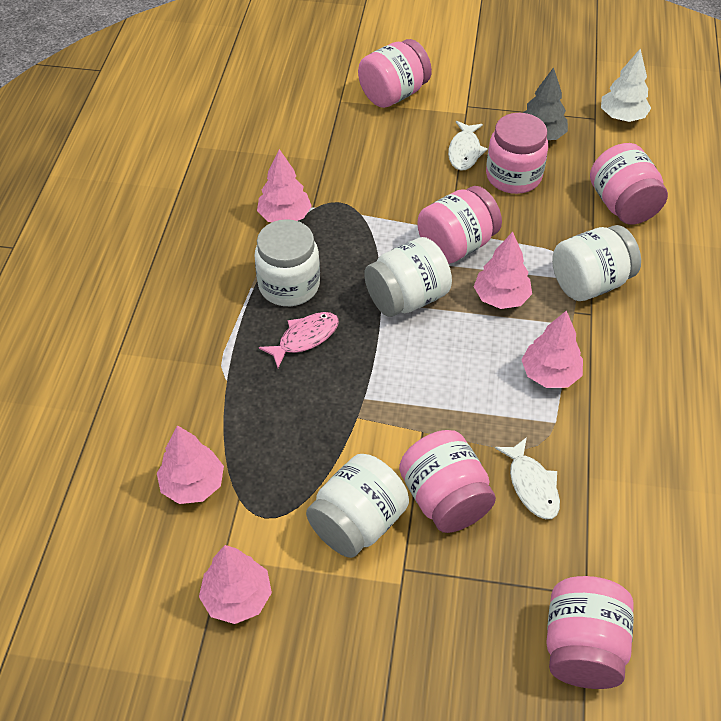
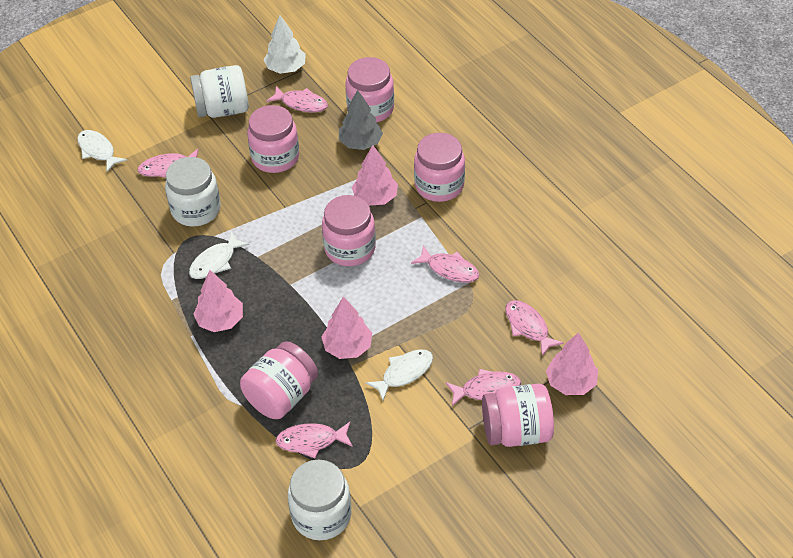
pink fish: 1 -> 6
pink tree: 5 -> 4
white fish: 2 -> 3
white jar: 4 -> 3

